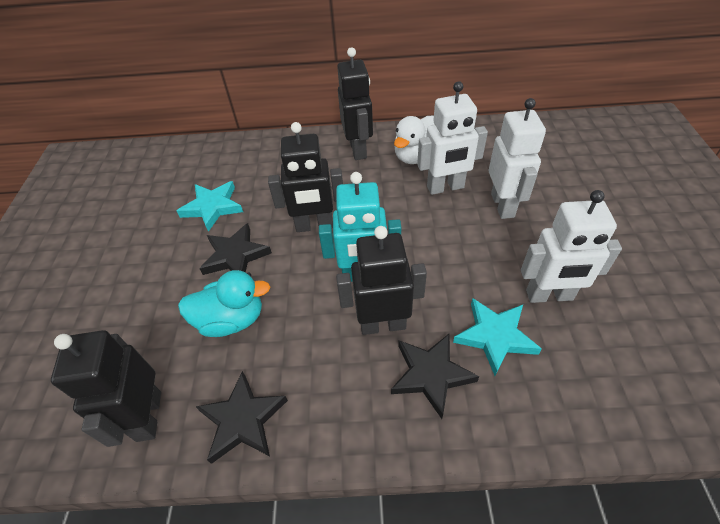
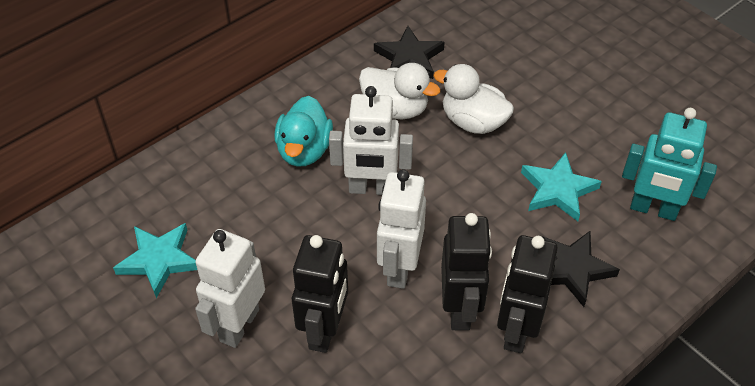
black robot: 4 -> 3
black star: 3 -> 2
white duck: 1 -> 2

